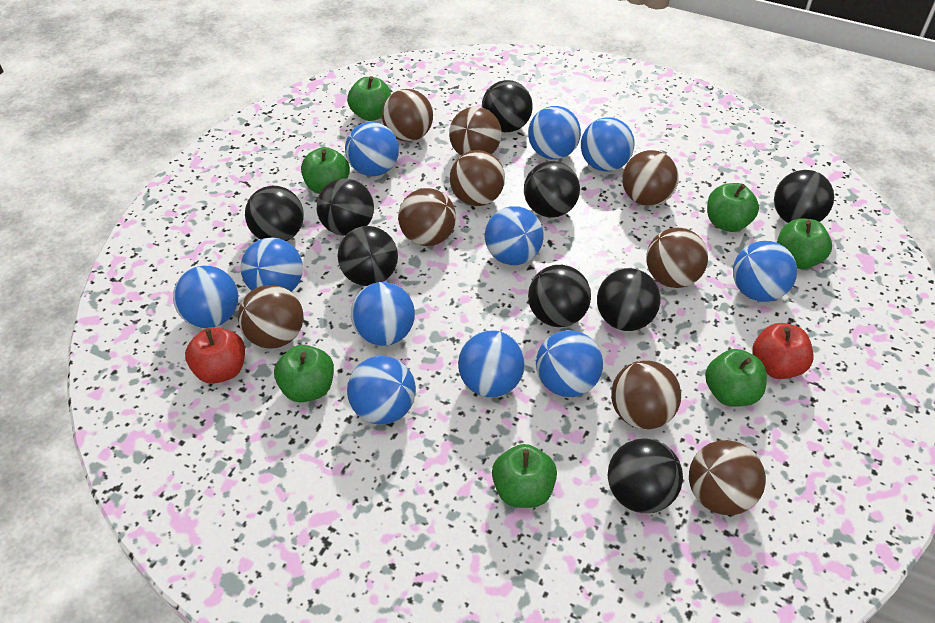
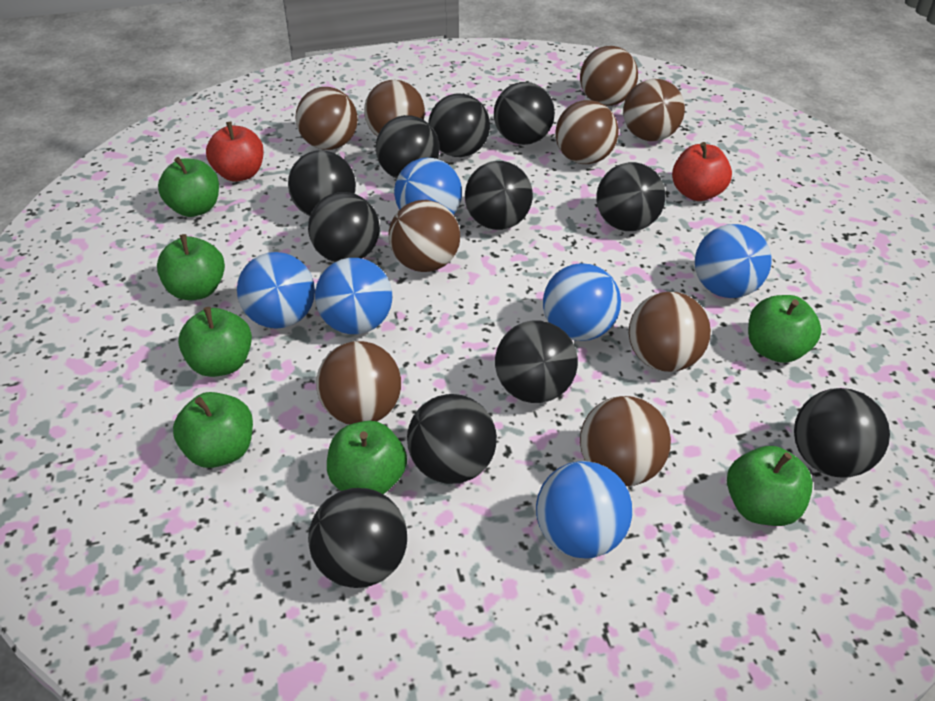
black ball: 9 -> 11
blue ball: 11 -> 6

